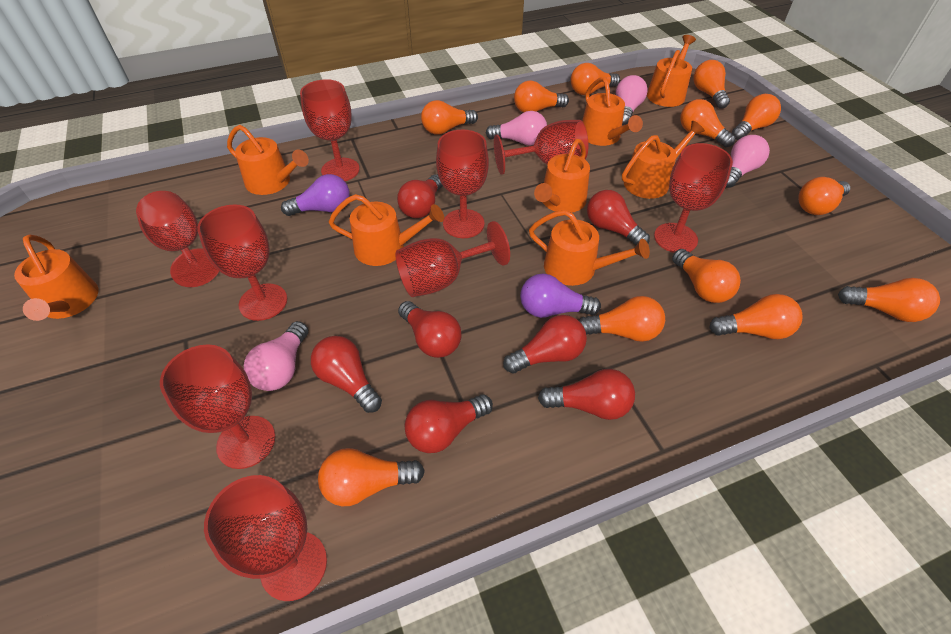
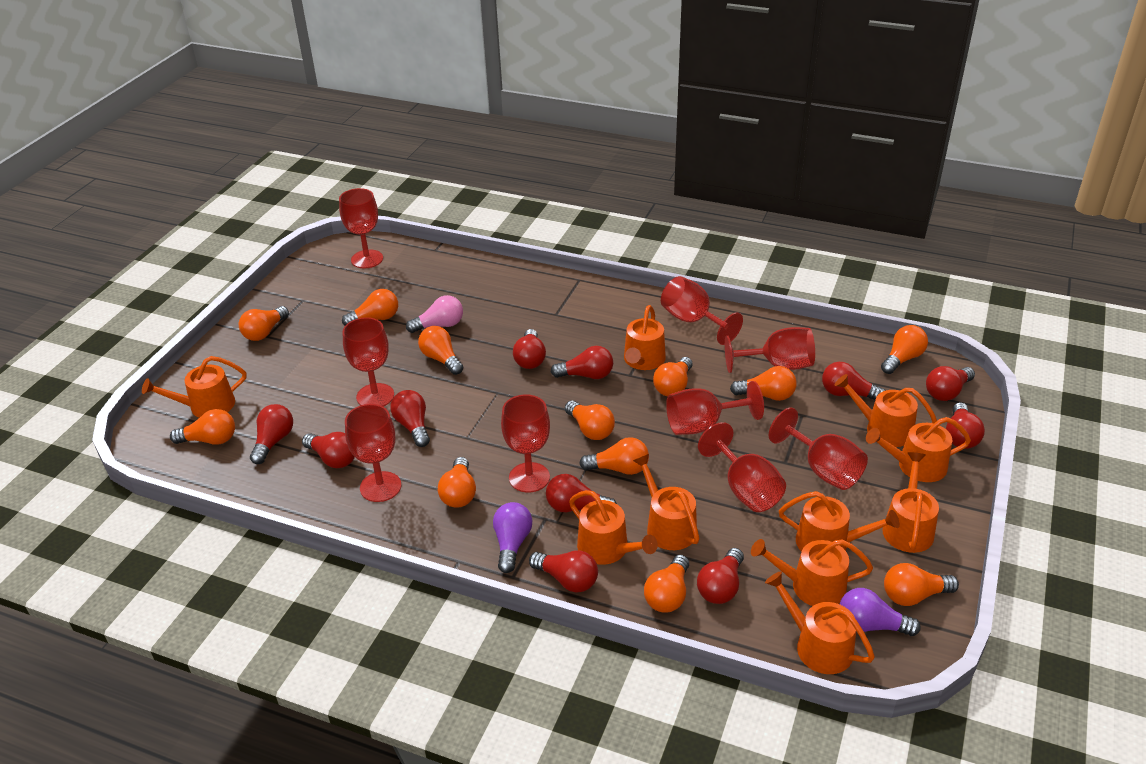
orange watering can: 8 -> 10
pink light bulb: 4 -> 1
red light bulb: 7 -> 11

